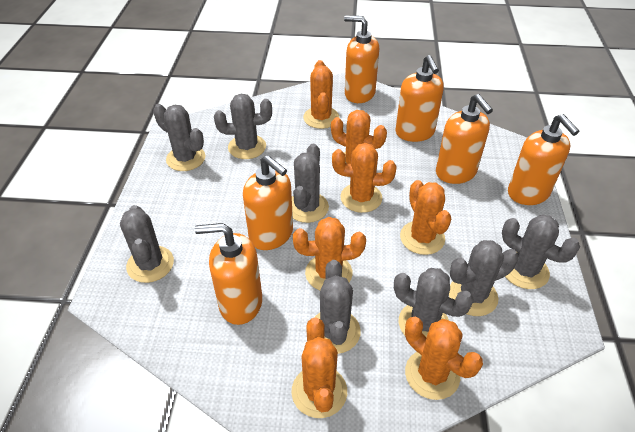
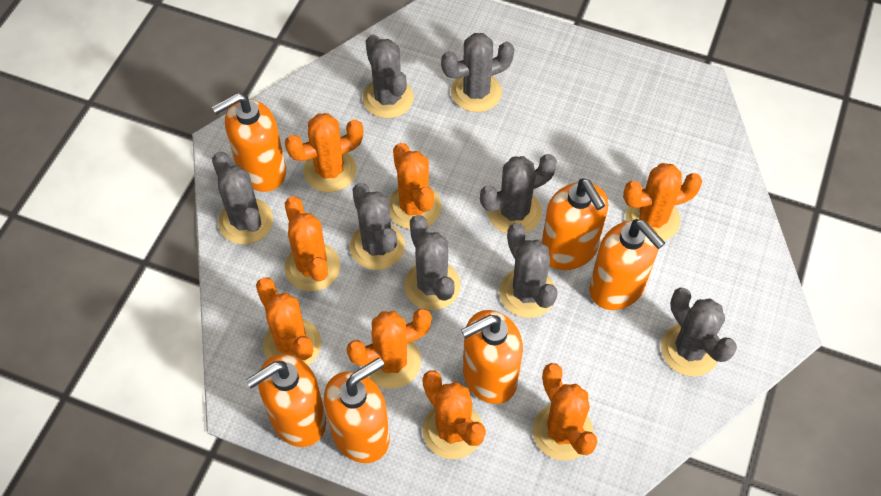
orange cactus: 7 -> 8

